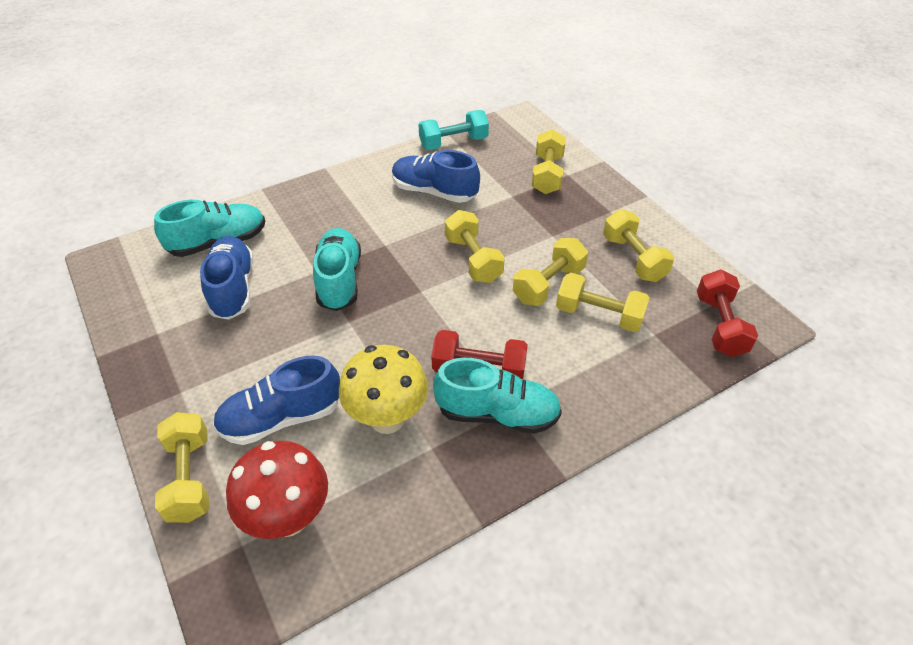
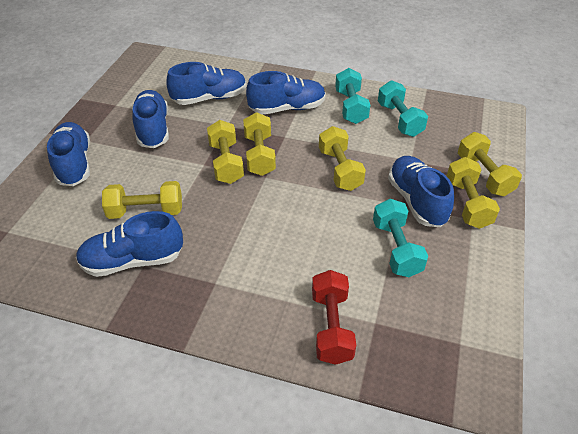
blue shoe: 3 -> 6
red dumbbell: 2 -> 1
red mushroom: 1 -> 0
turquoise dumbbell: 1 -> 3
turquoise shoe: 3 -> 0
yellow mushroom: 1 -> 0

